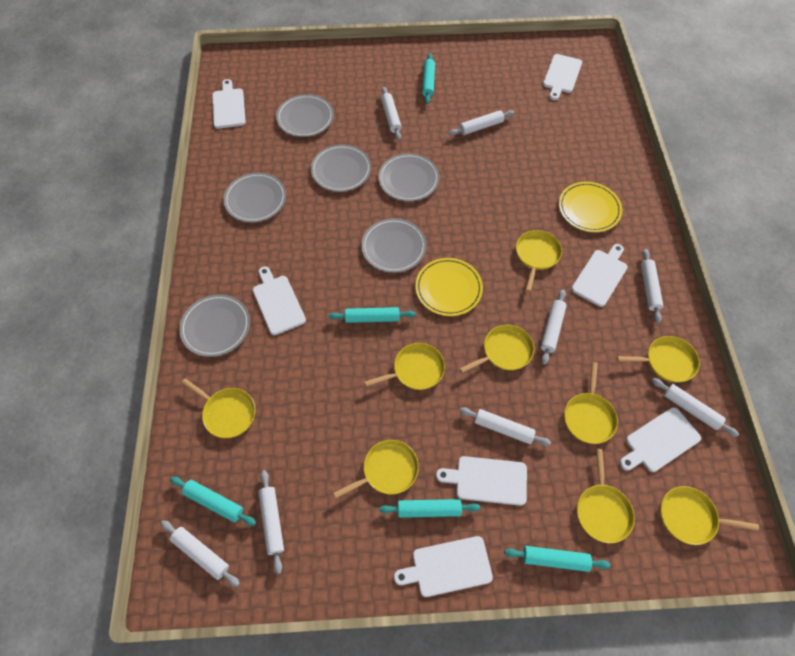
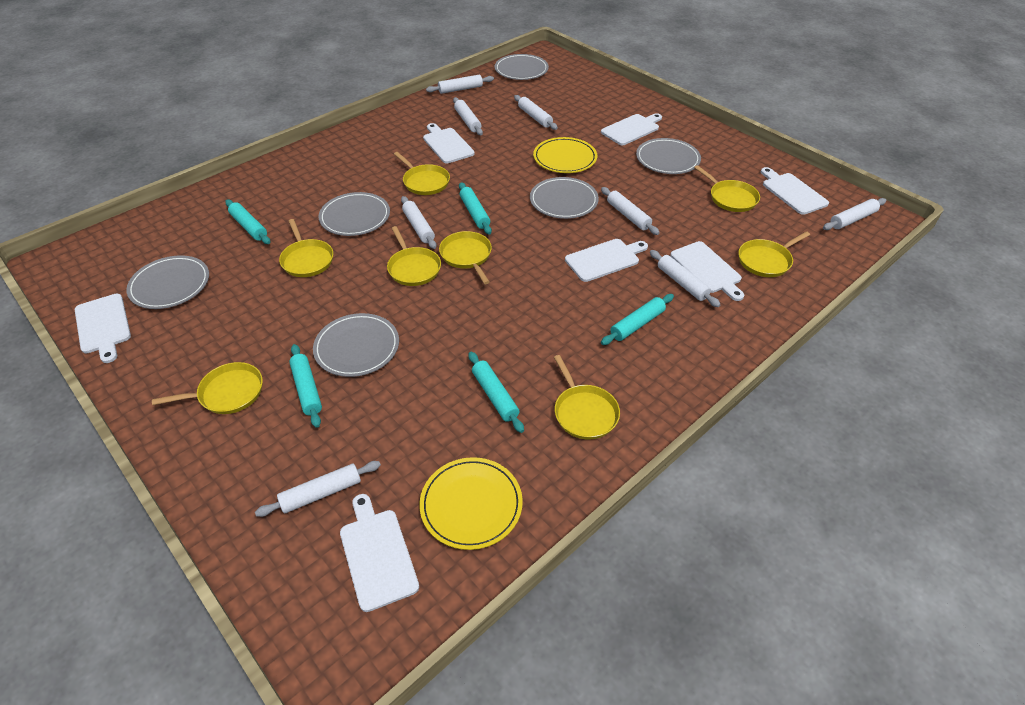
yellow pan: 9 -> 8

